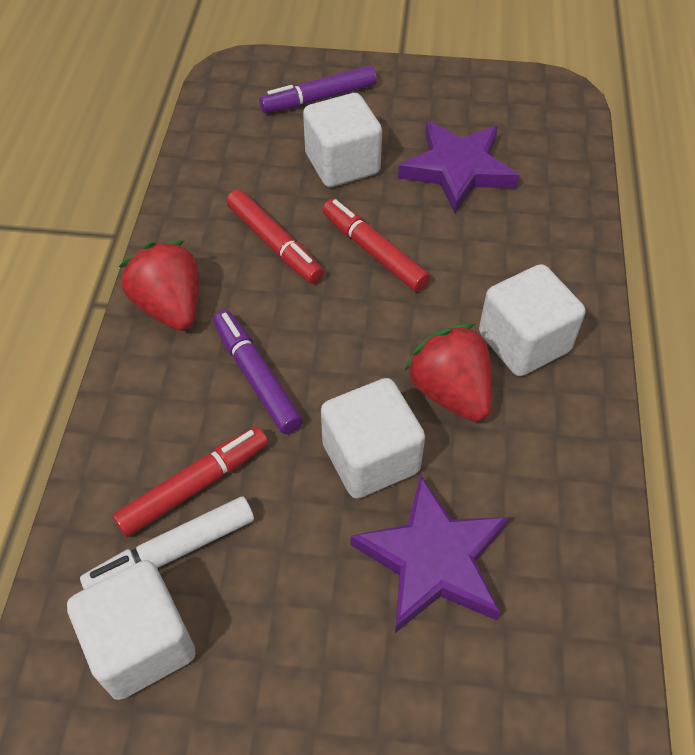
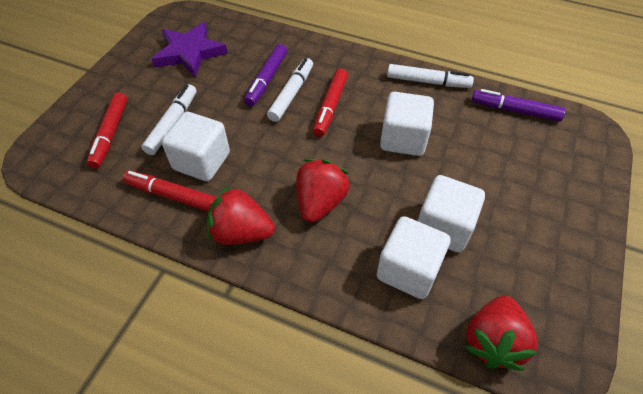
purple star: 2 -> 1
red strawberry: 2 -> 3
white marker: 1 -> 3

